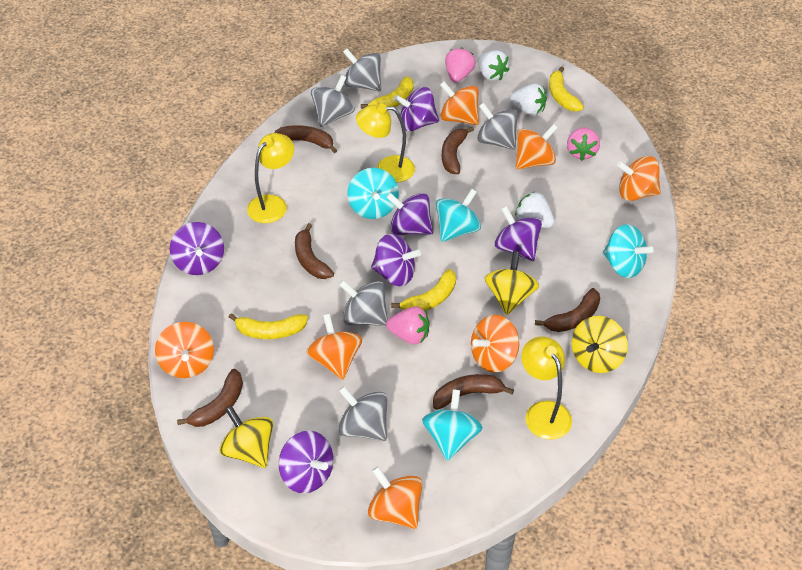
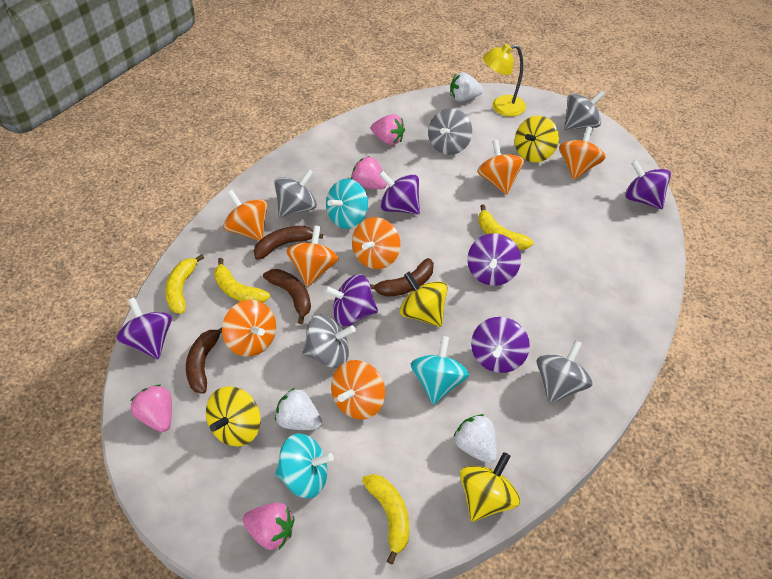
brown banana: 6 -> 4
pink strawberry: 3 -> 4
turquoise spinning top: 4 -> 3
yellow lamp: 3 -> 1
yellow spinning top: 3 -> 4

